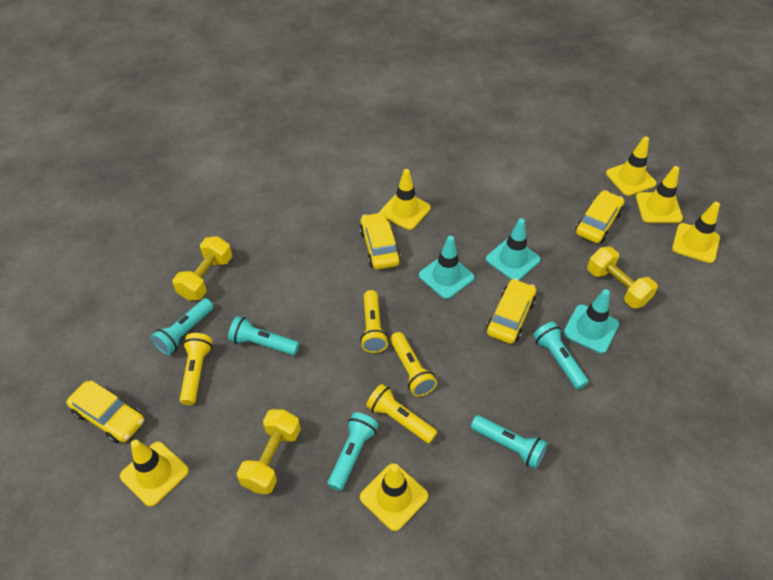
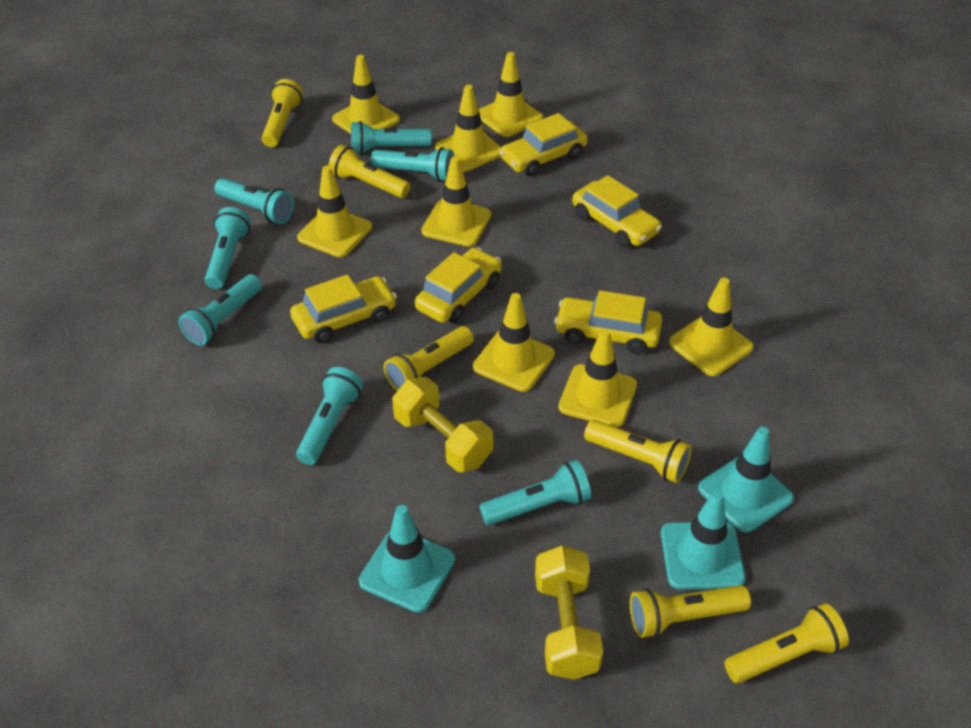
turquoise flashlight: 5 -> 7
yellow car: 4 -> 5
yellow dumbbell: 3 -> 2
yellow flashlight: 4 -> 6
yellow traffic cone: 6 -> 8

